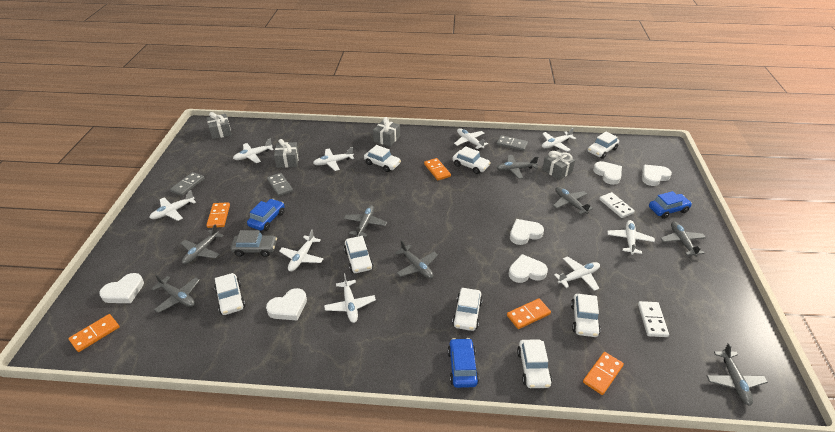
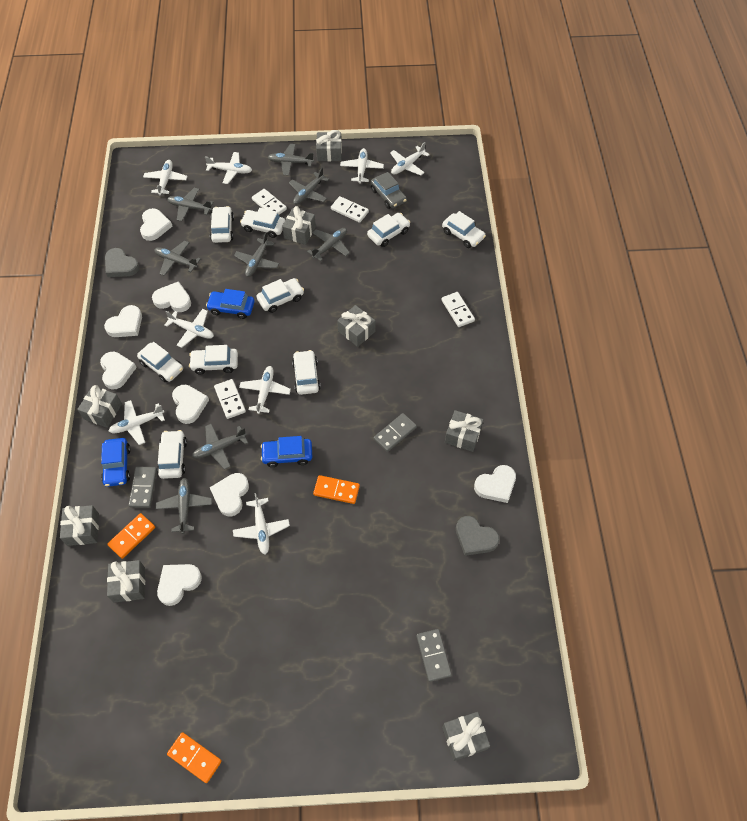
grey gift: 4 -> 8
grey heart: 0 -> 2
orange domino: 5 -> 3
white car: 8 -> 9
white domino: 2 -> 4
white heart: 6 -> 8
white plane: 9 -> 8

